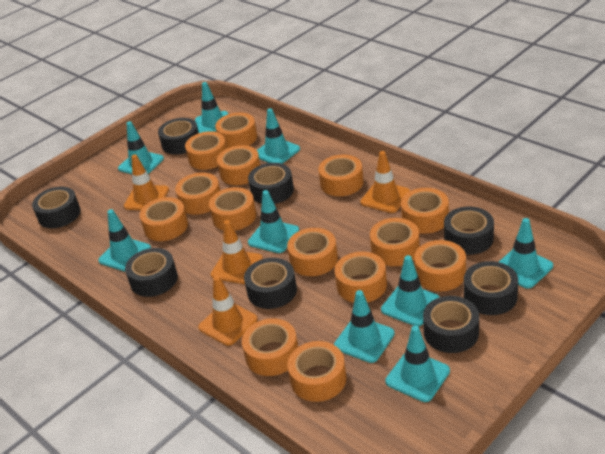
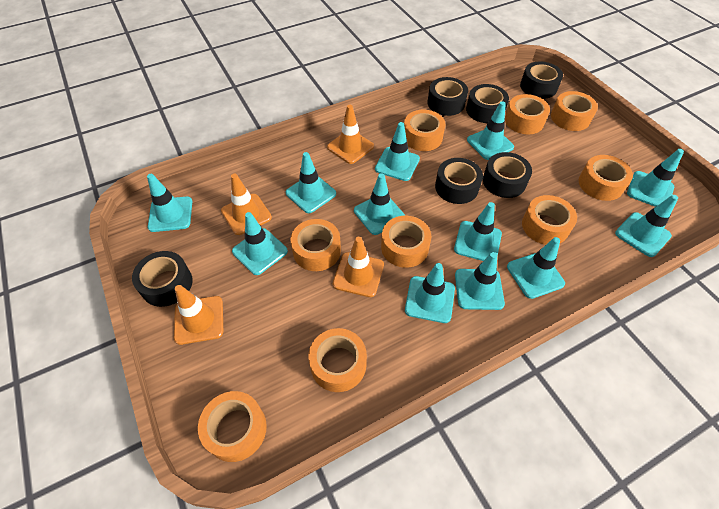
black tape: 8 -> 6
orange tape: 14 -> 9
turquoise traffic cone: 9 -> 12

